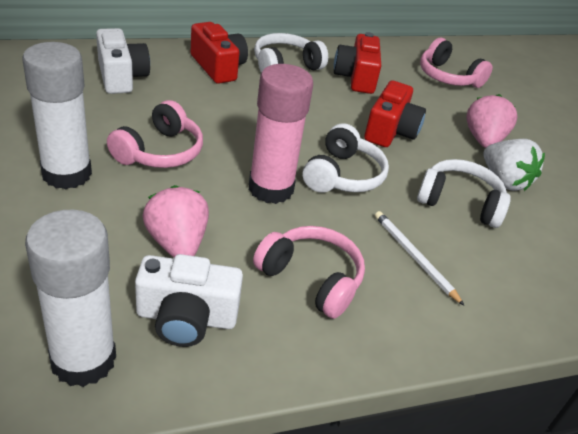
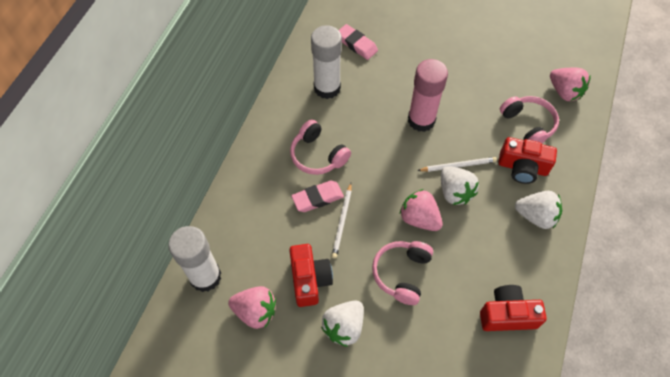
pink eraser: 0 -> 2
pink strawberry: 2 -> 3
white camera: 2 -> 0
white headphones: 3 -> 0
white pencil: 1 -> 2
white strawberry: 1 -> 3

